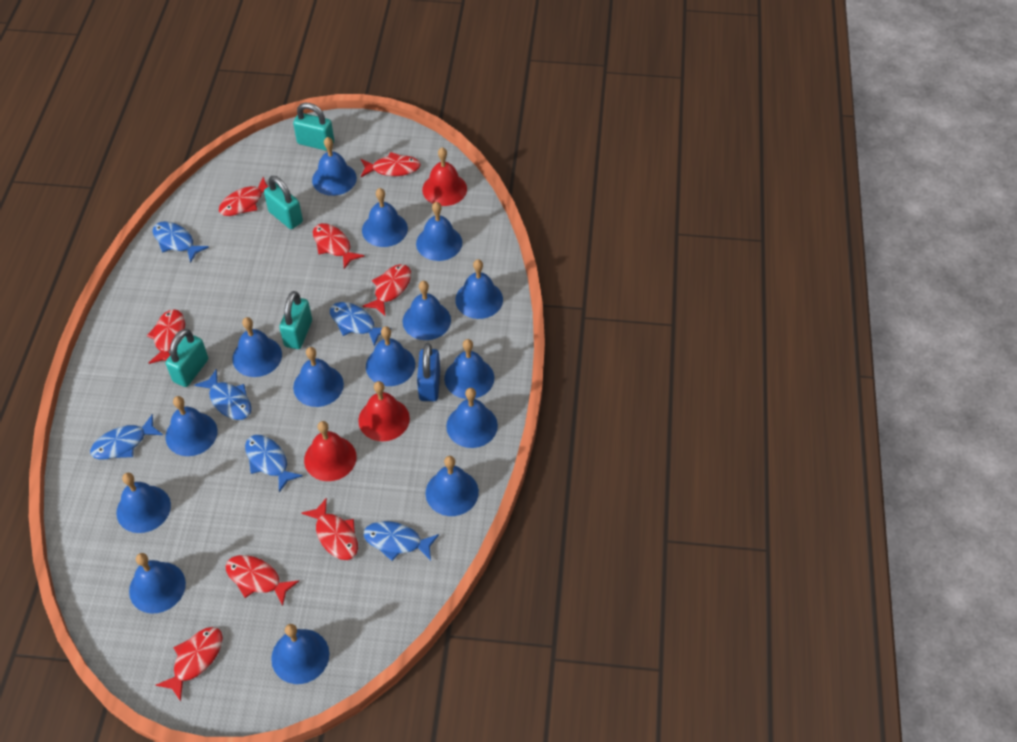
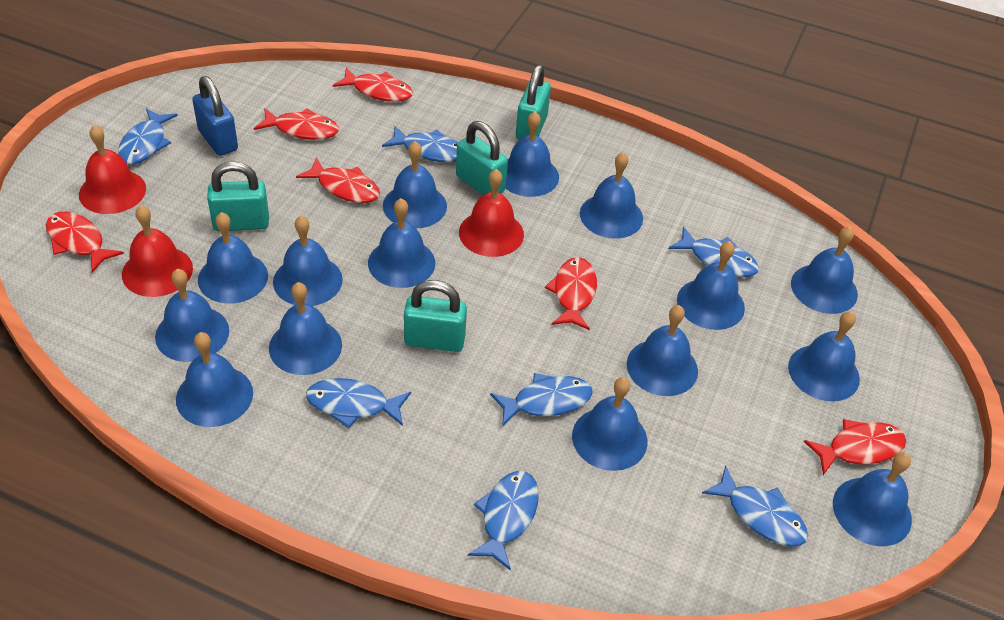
blue fish: 6 -> 7
red fish: 8 -> 6

